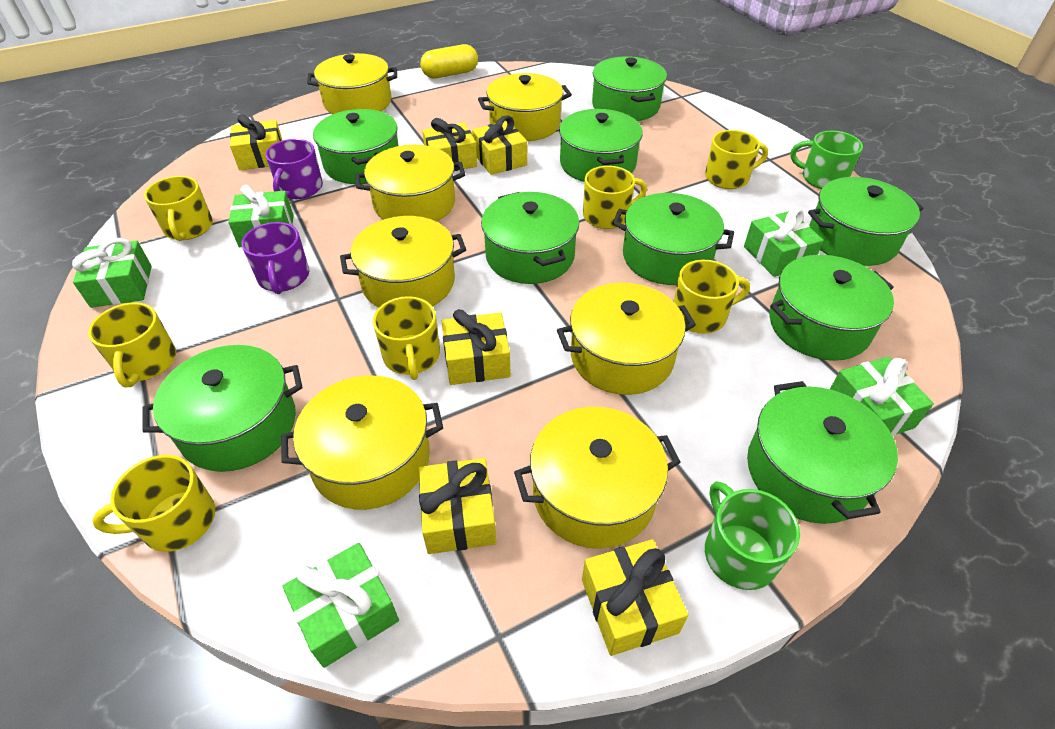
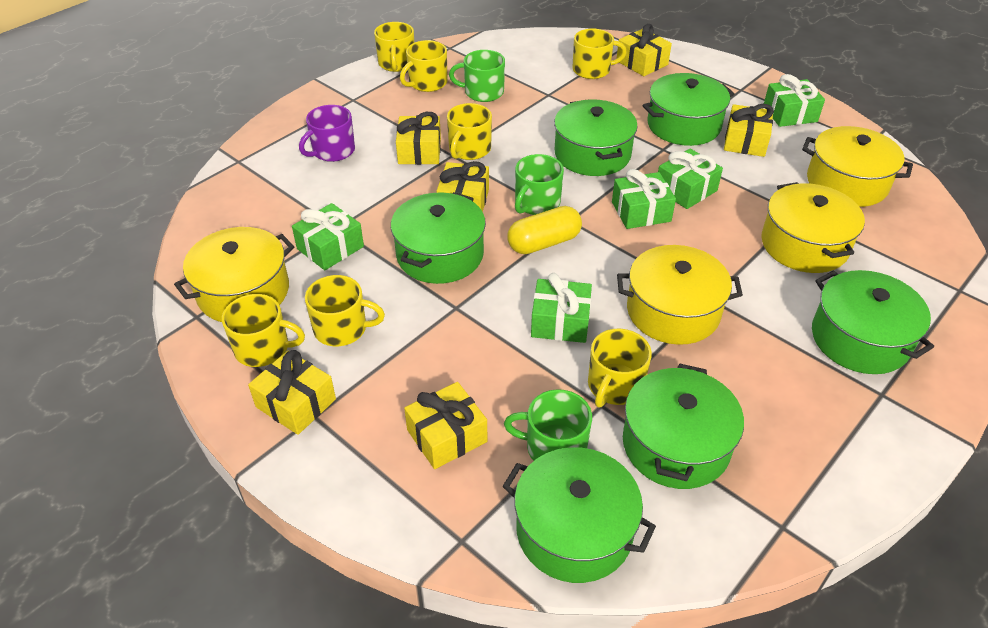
green mug: 2 -> 3
green pot: 9 -> 6
purple mug: 2 -> 1
yellow pot: 7 -> 4

